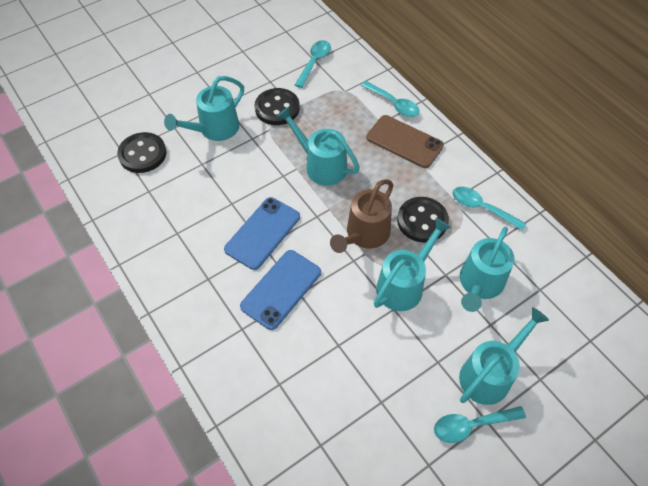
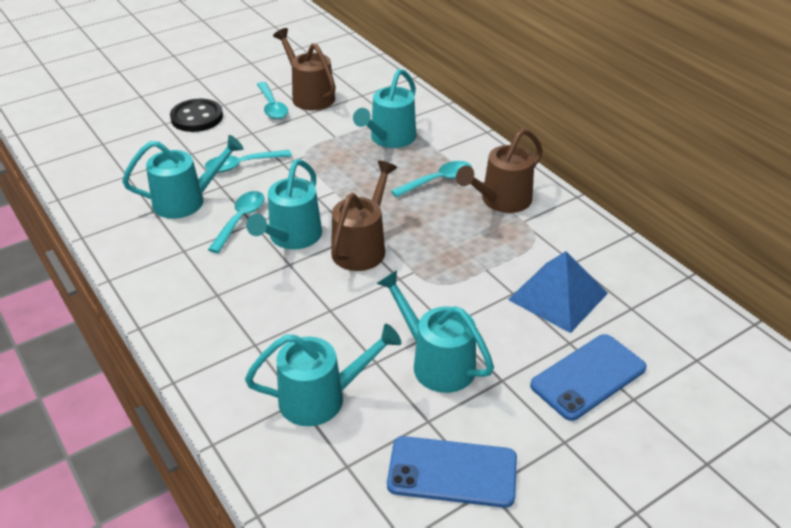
black button: 3 -> 1
blue pyramid: 0 -> 1
brown phone: 1 -> 0
brown watering can: 1 -> 3

